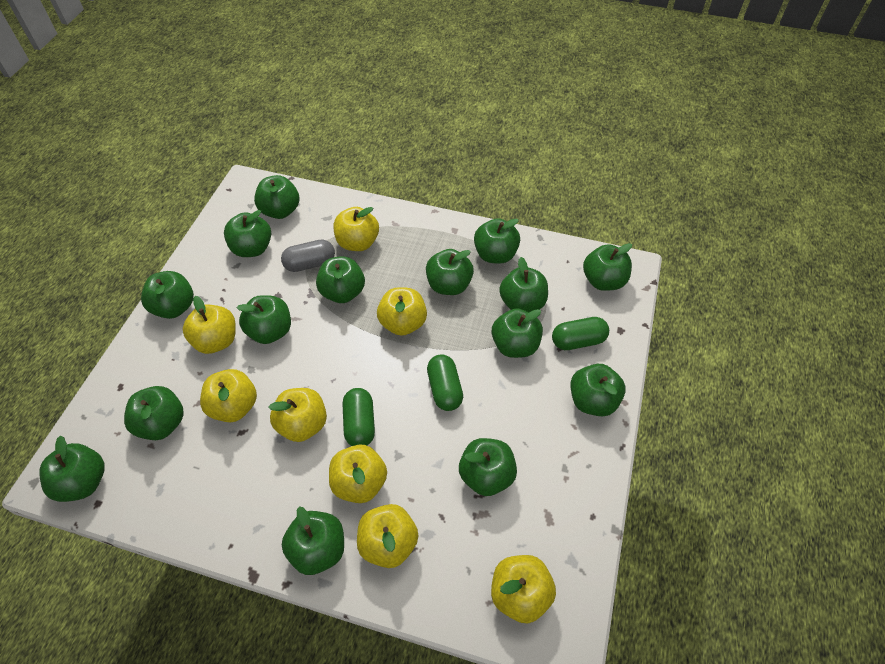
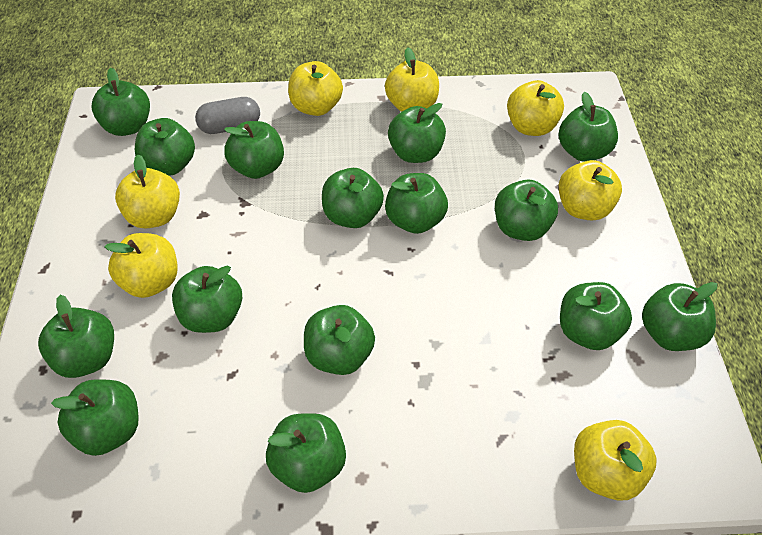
green capsule: 3 -> 0
yellow apple: 8 -> 7

